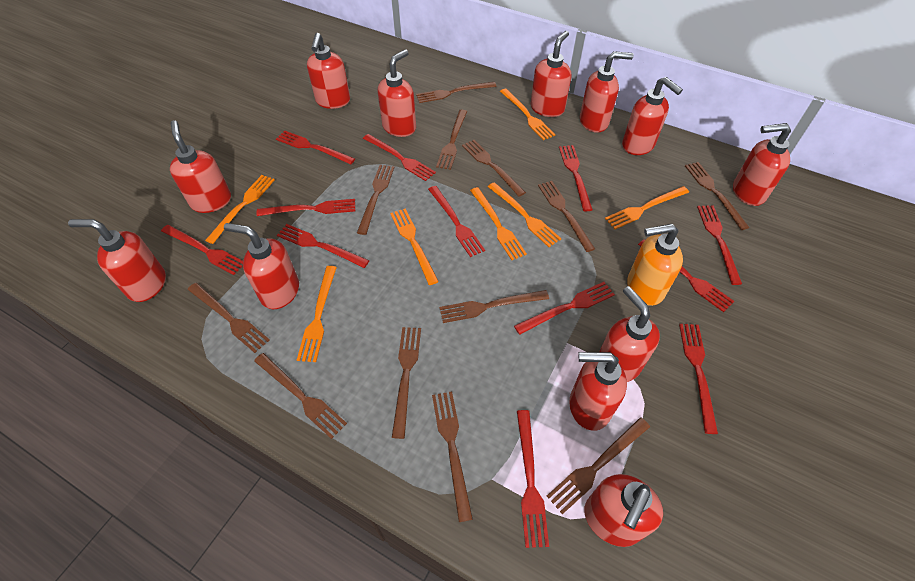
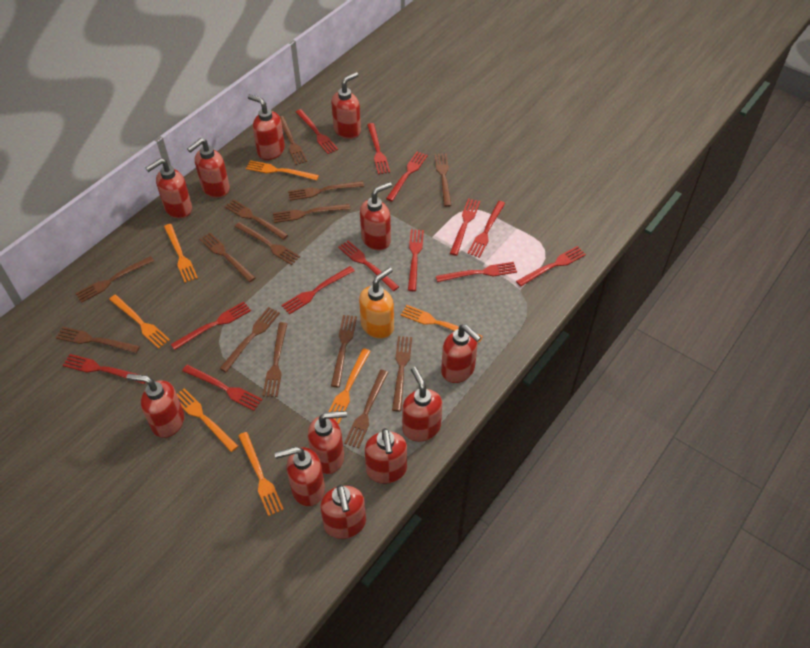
brown fork: 12 -> 14
red fork: 12 -> 13

